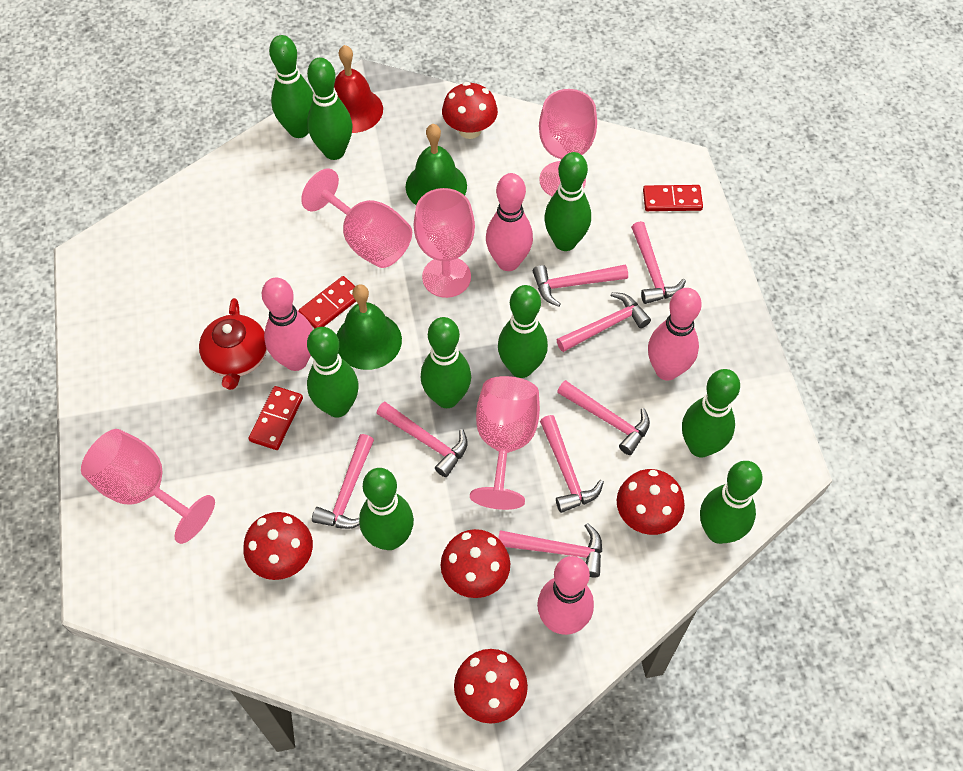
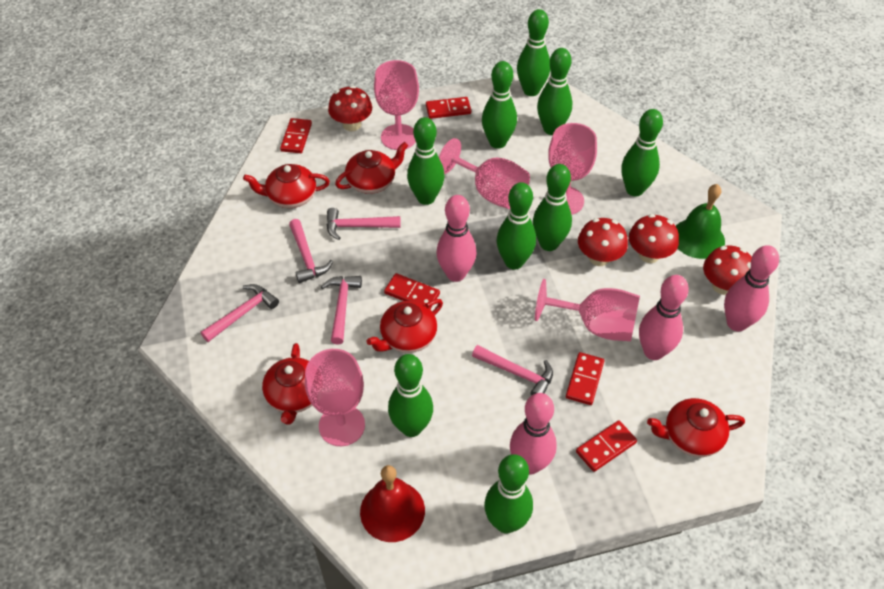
green bell: 2 -> 1
pink hammer: 8 -> 5
red domino: 3 -> 5
red mushroom: 5 -> 4
red teapot: 1 -> 5

